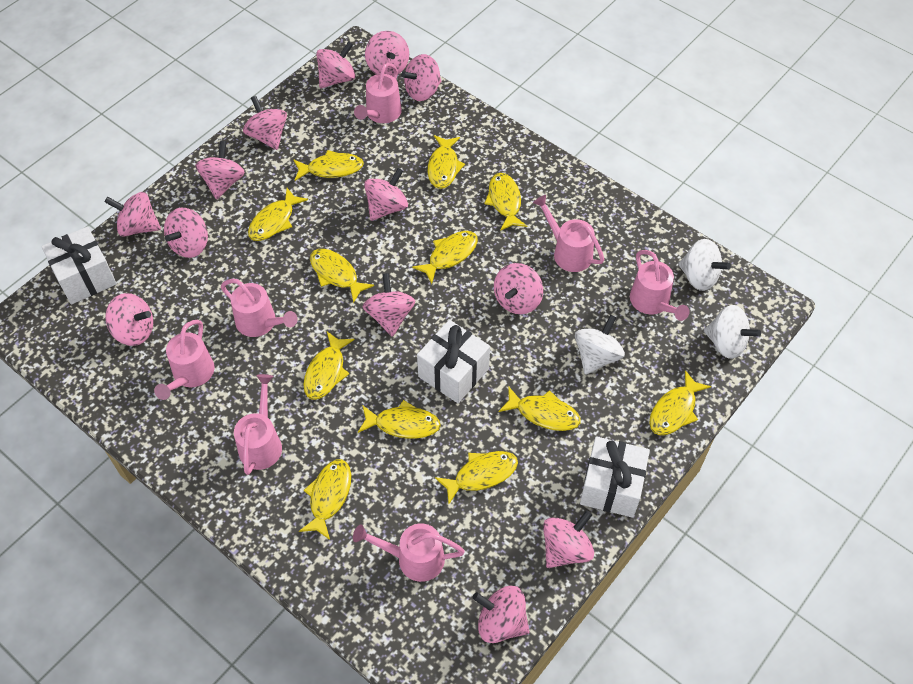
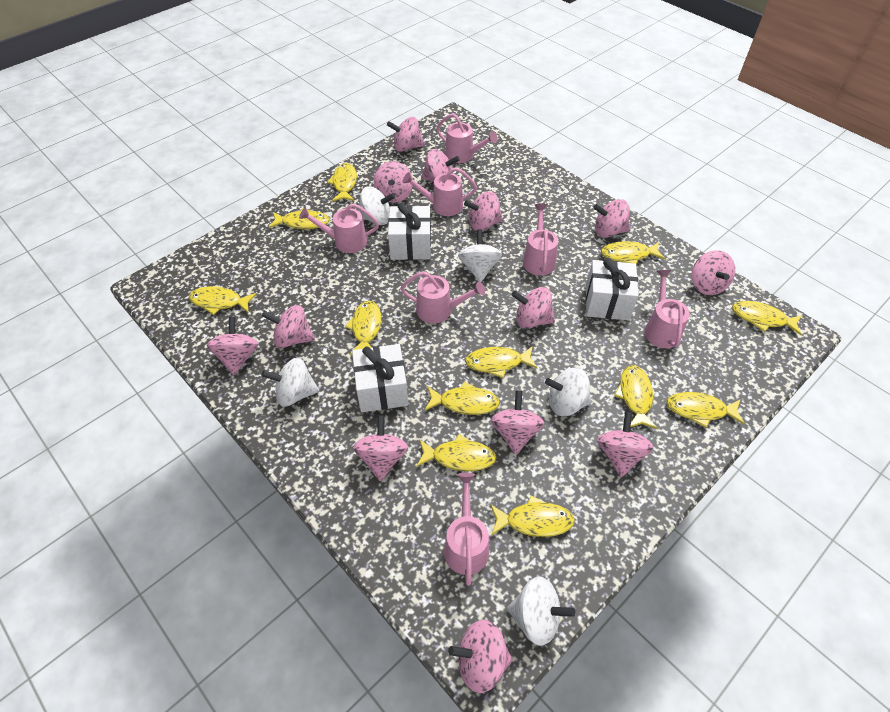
white spinning top: 3 -> 5

